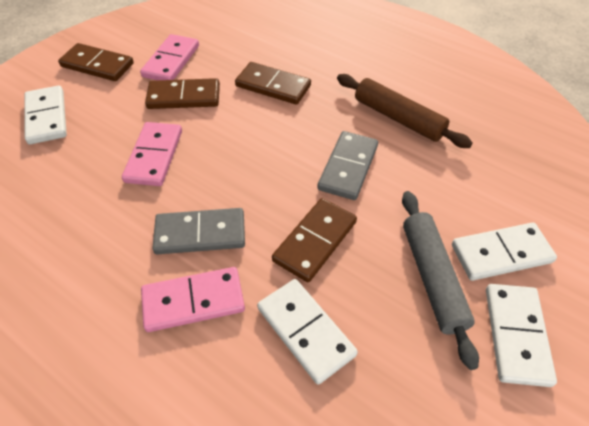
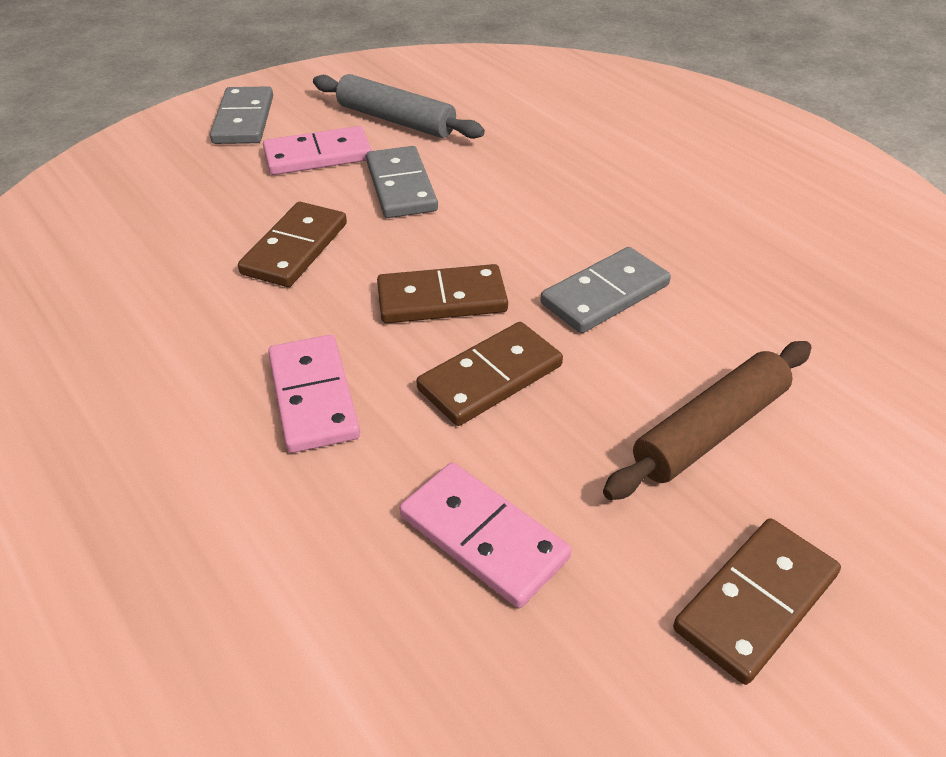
grey domino: 2 -> 3
white domino: 4 -> 0

